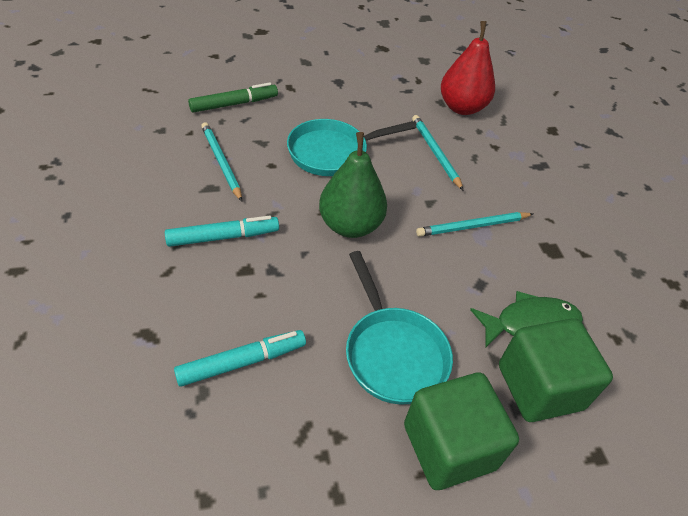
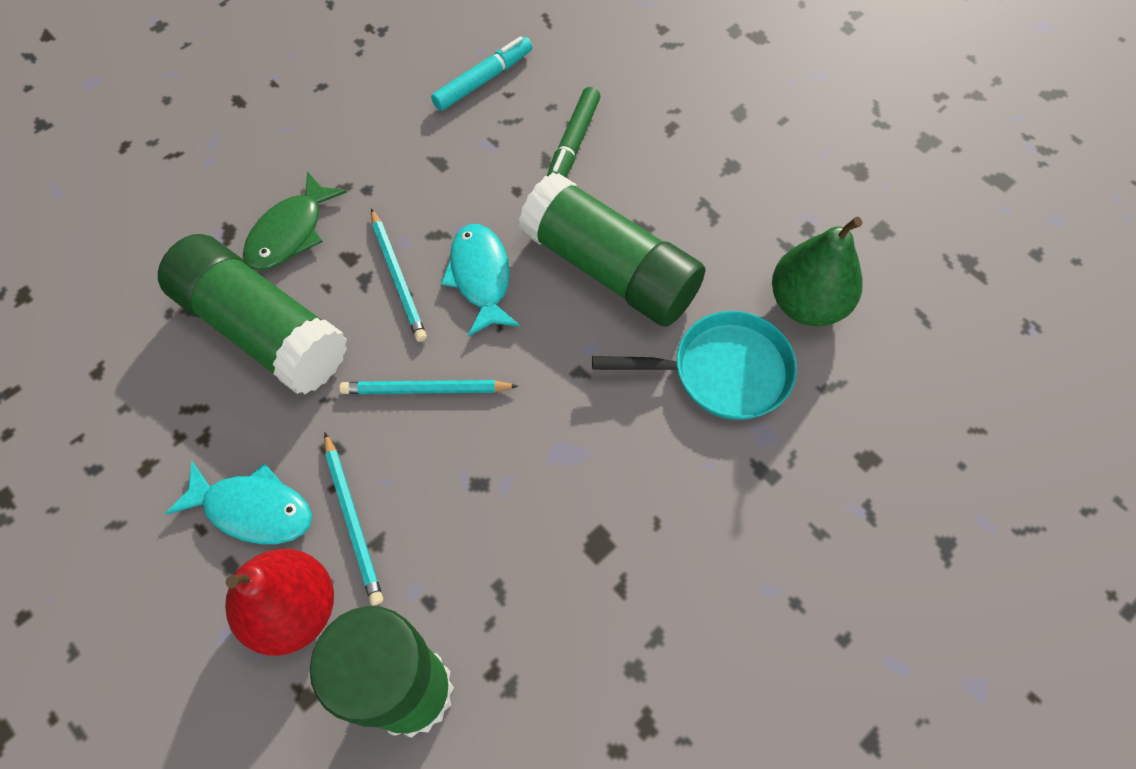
green cube: 2 -> 0
green glue stick: 0 -> 3
turquoise fish: 0 -> 2
turquoise marker: 2 -> 1
turquoise pan: 2 -> 1

